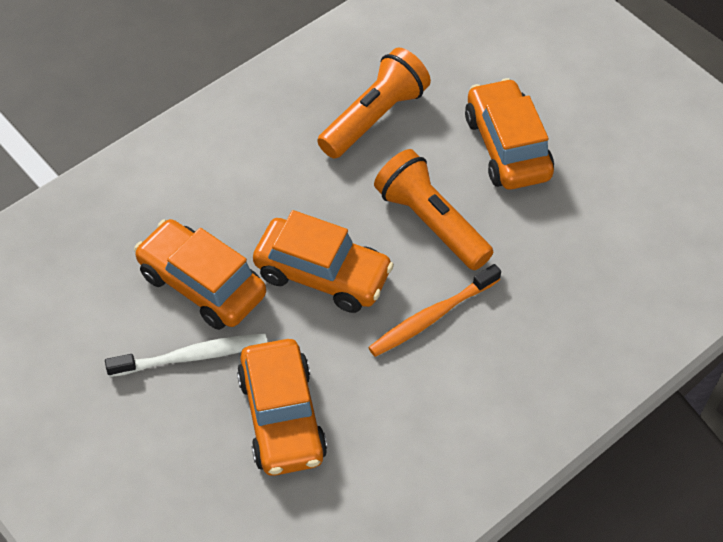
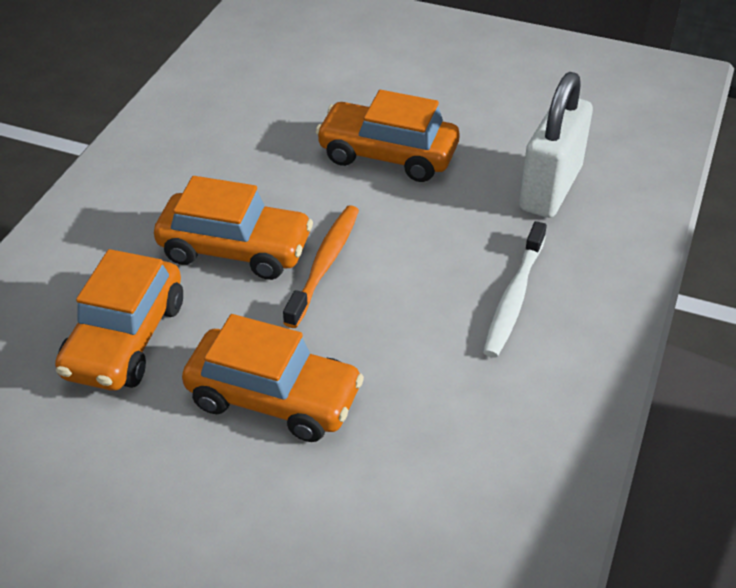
orange flashlight: 2 -> 0
white padlock: 0 -> 1

